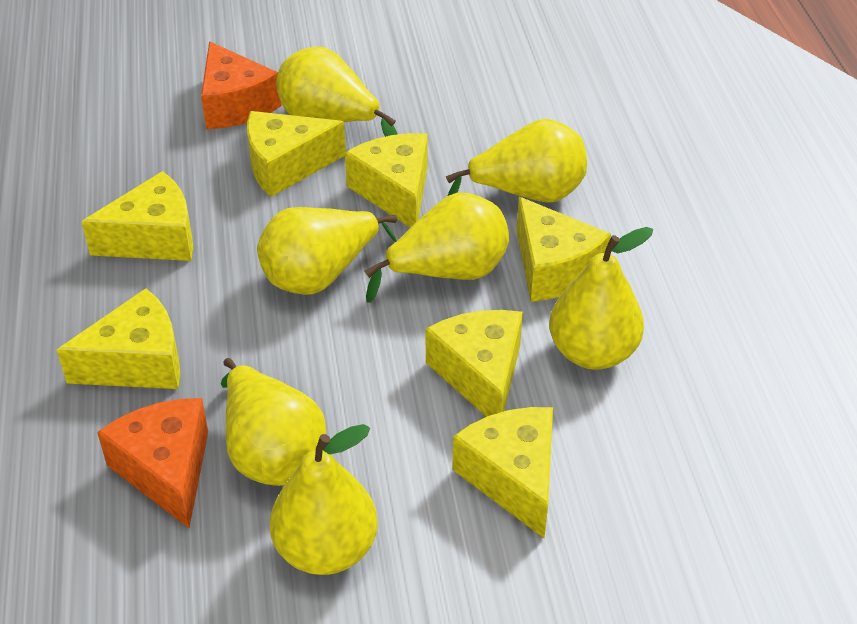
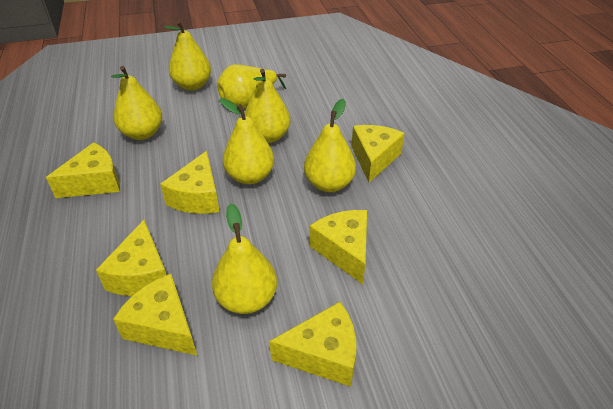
orange cheese: 2 -> 0

